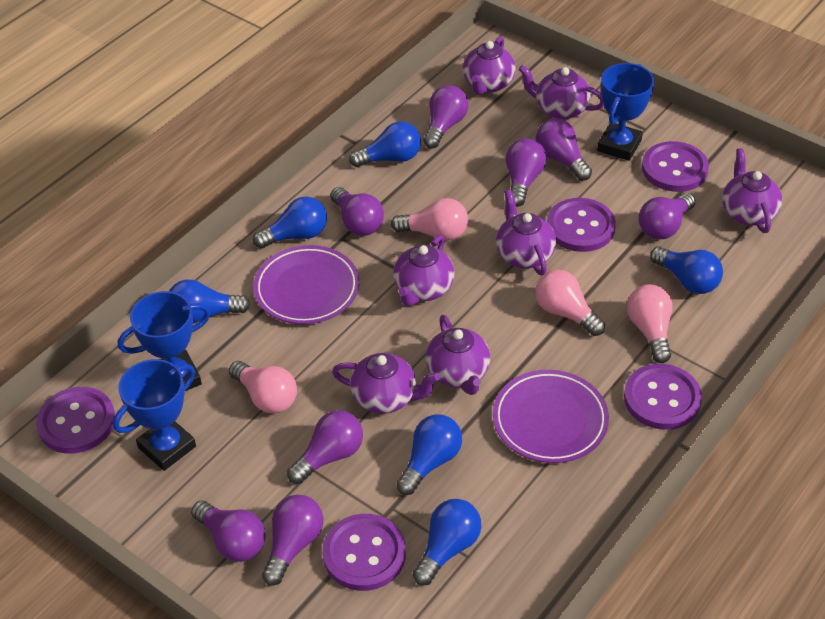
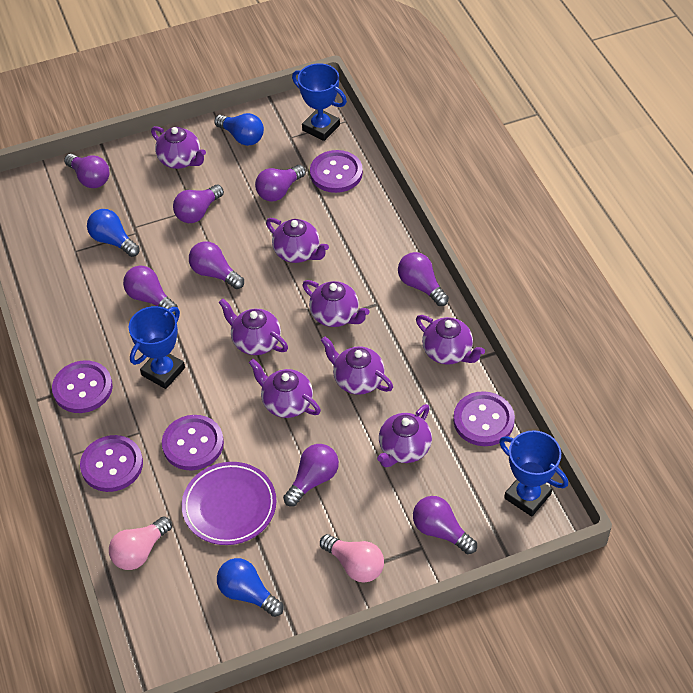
blue light bulb: 6 -> 3
pink light bulb: 4 -> 2
purple plate: 2 -> 1
purple teapot: 7 -> 8

